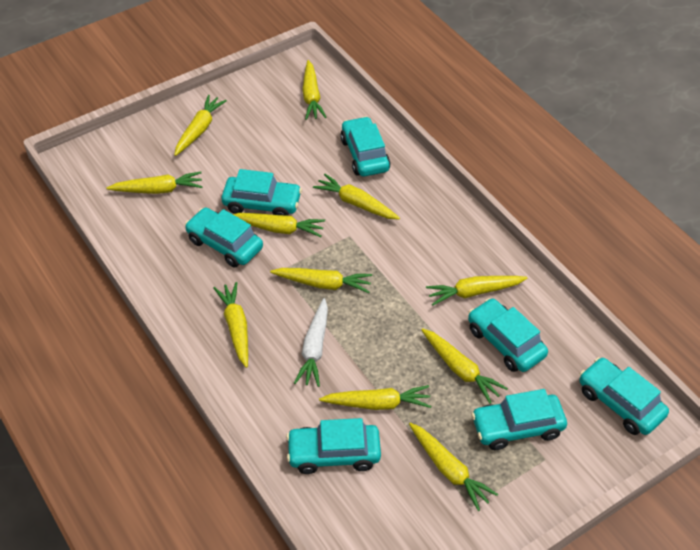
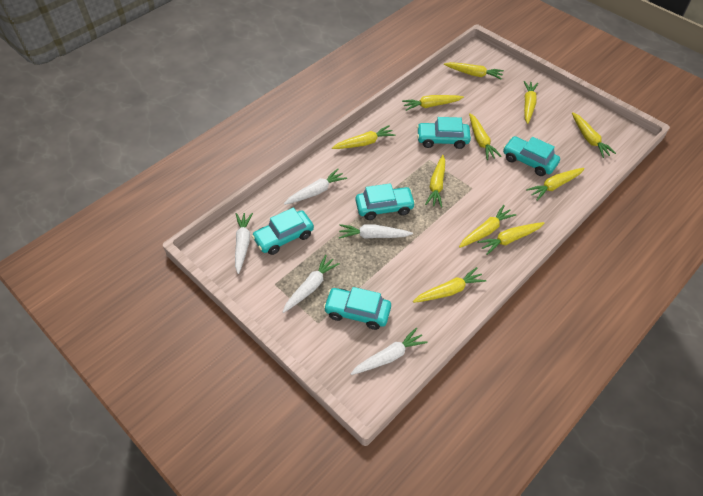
turquoise car: 7 -> 5
white carrot: 1 -> 5

